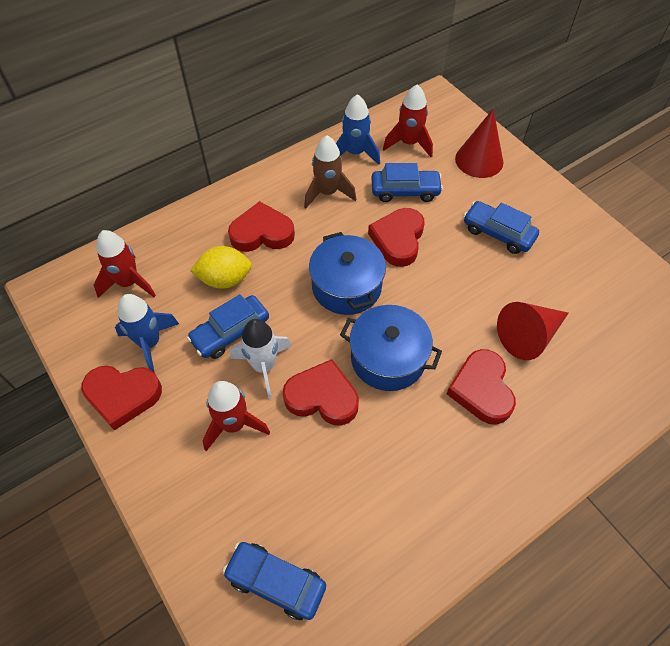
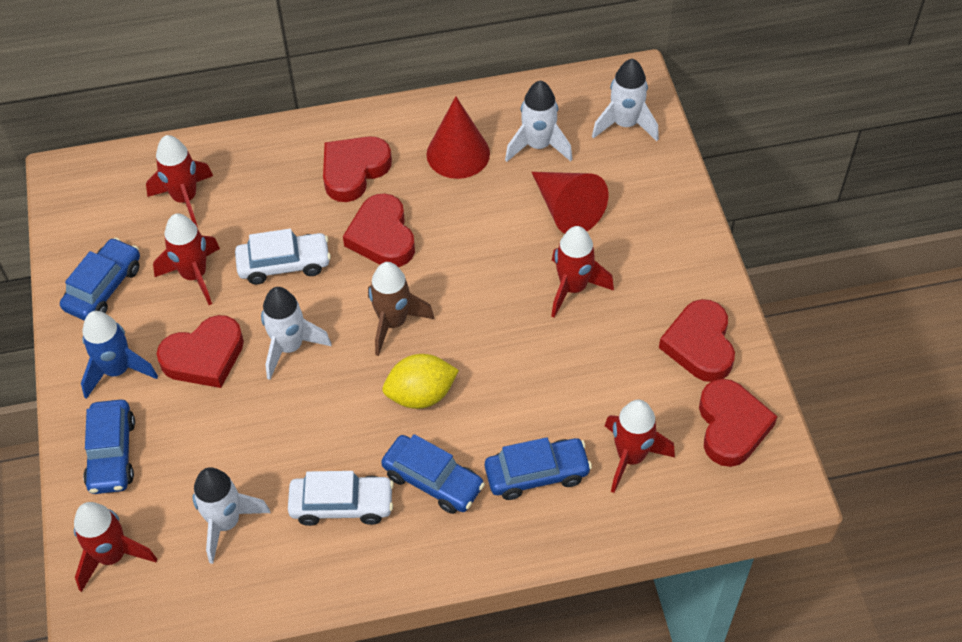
blue pot: 2 -> 0
blue rocket: 2 -> 1
red rocket: 3 -> 5
white car: 0 -> 2
white rocket: 1 -> 4

